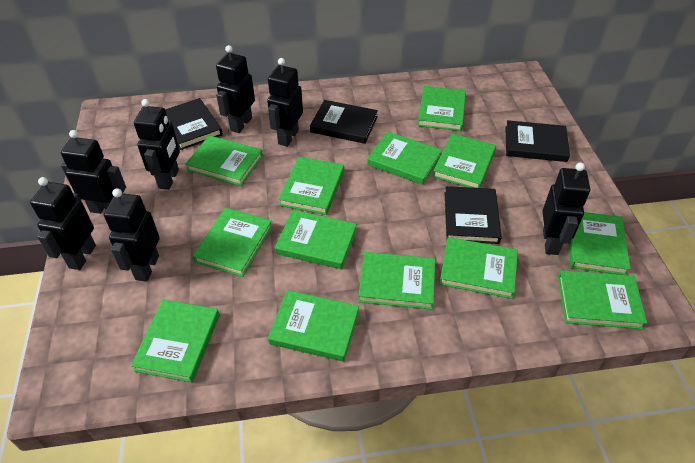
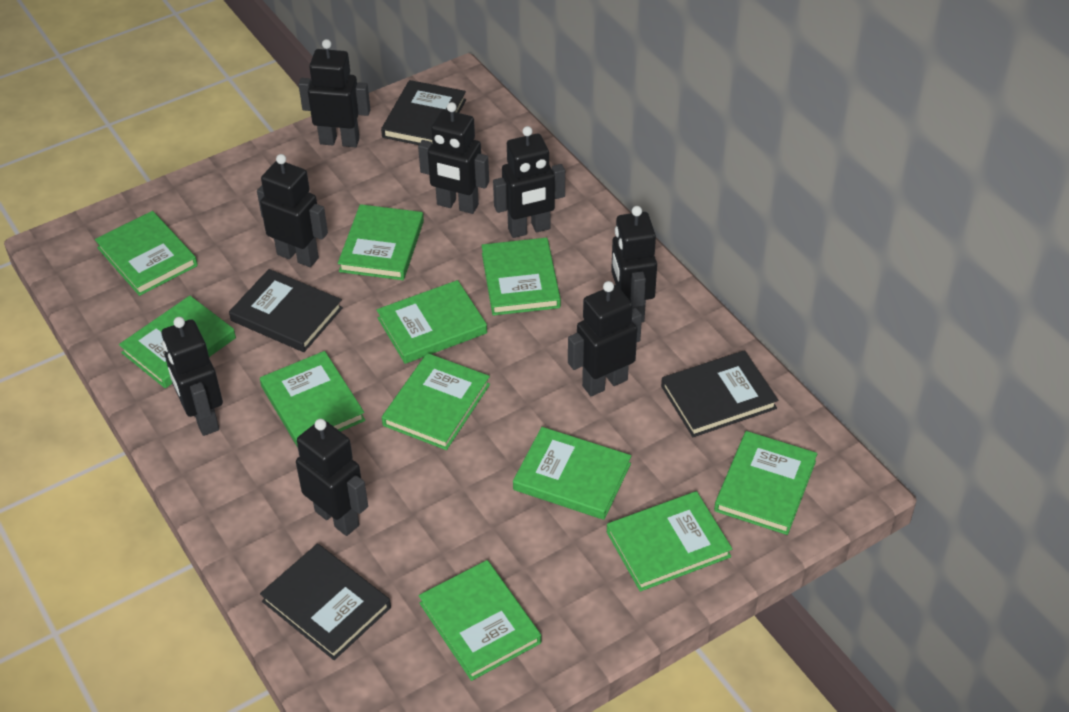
black robot: 7 -> 8
green book: 13 -> 11

